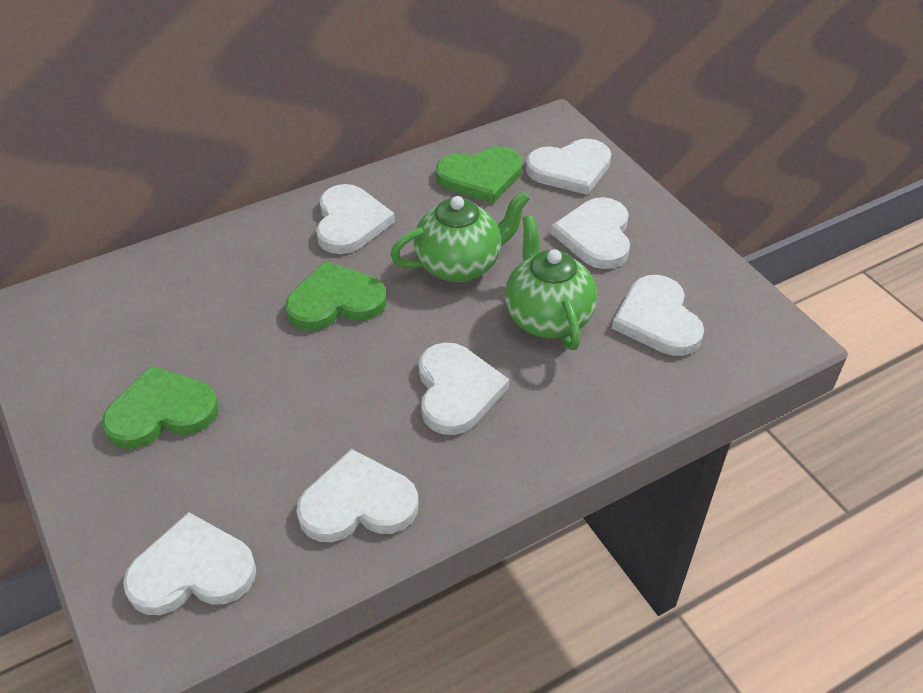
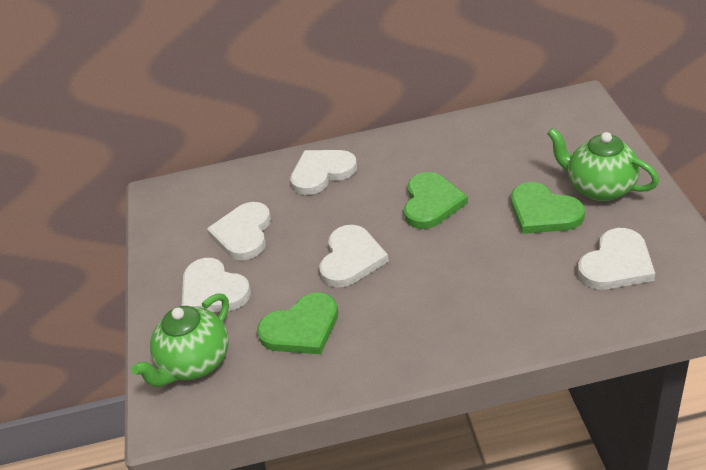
white heart: 7 -> 5

